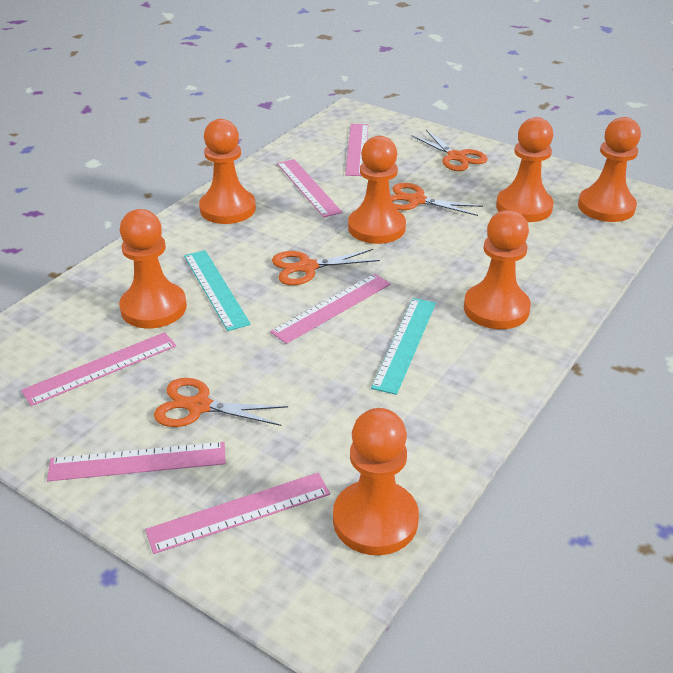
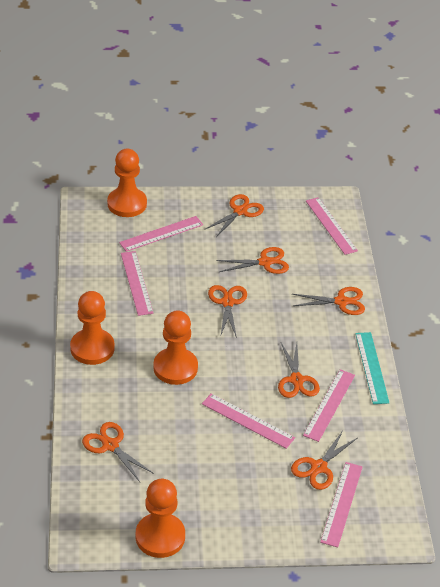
orange pawn: 7 -> 4
orange scissors: 4 -> 7
turquoise ruler: 2 -> 1

